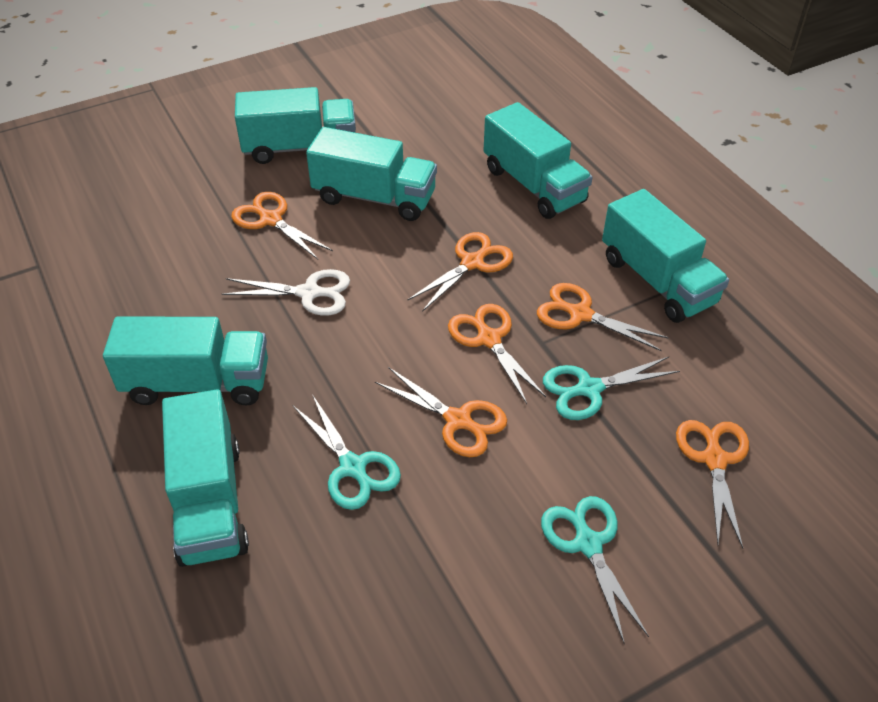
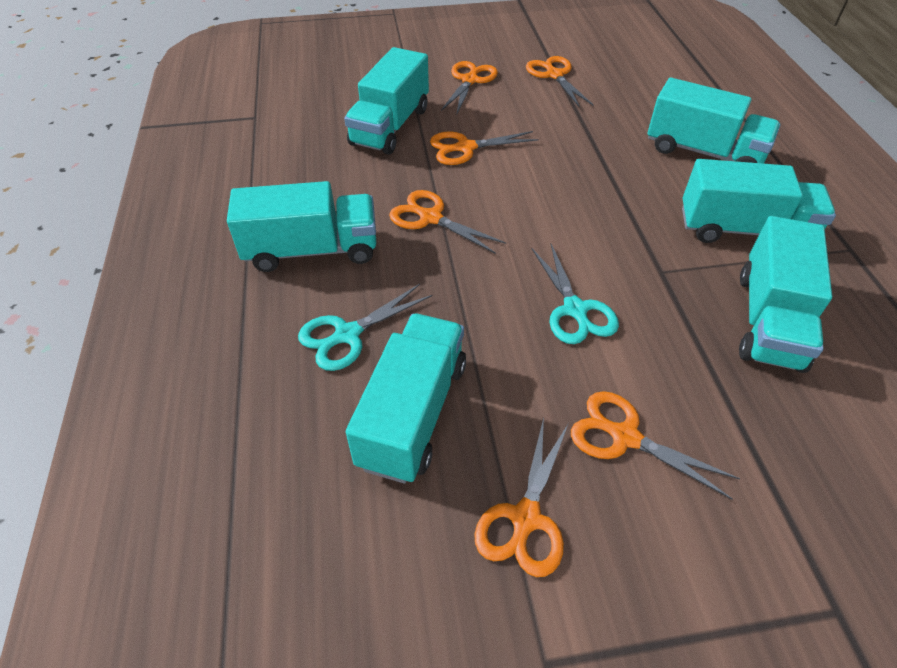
turquoise scissors: 3 -> 2
white scissors: 1 -> 0

